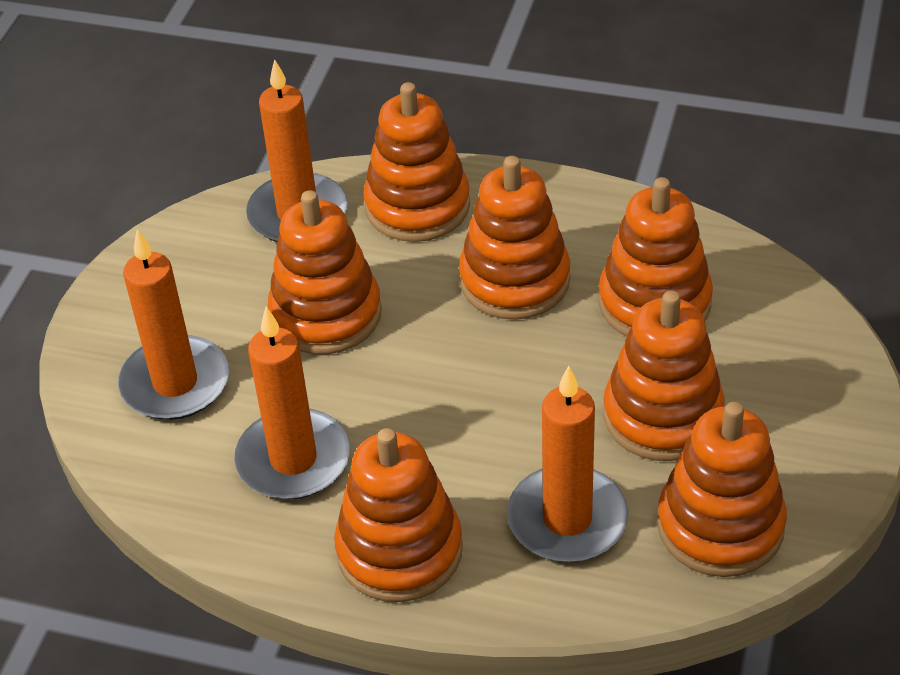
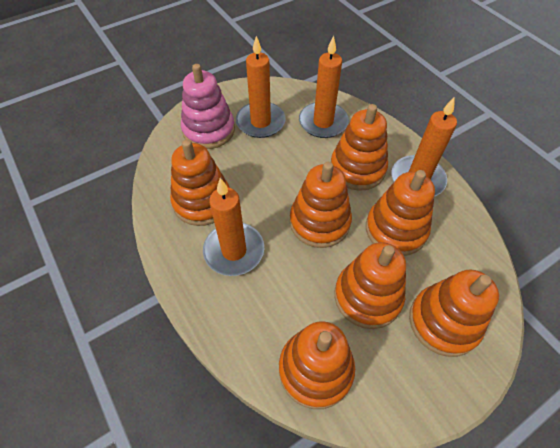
pink stacking toy: 0 -> 1

